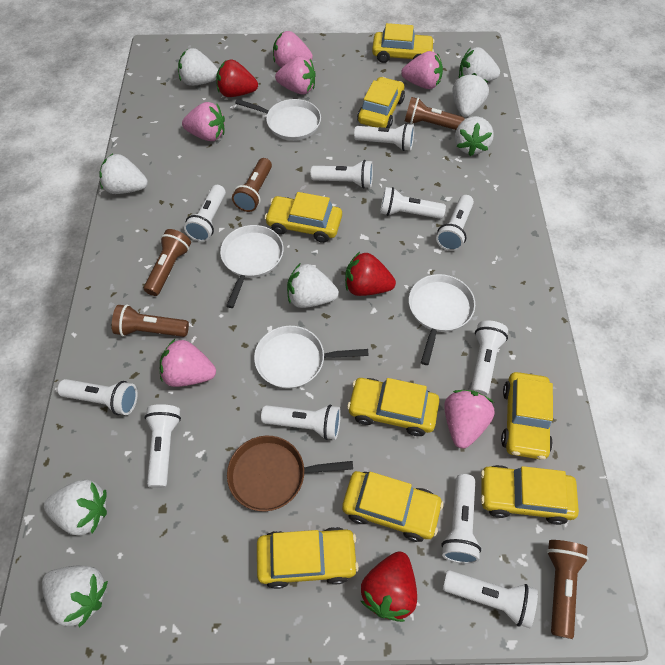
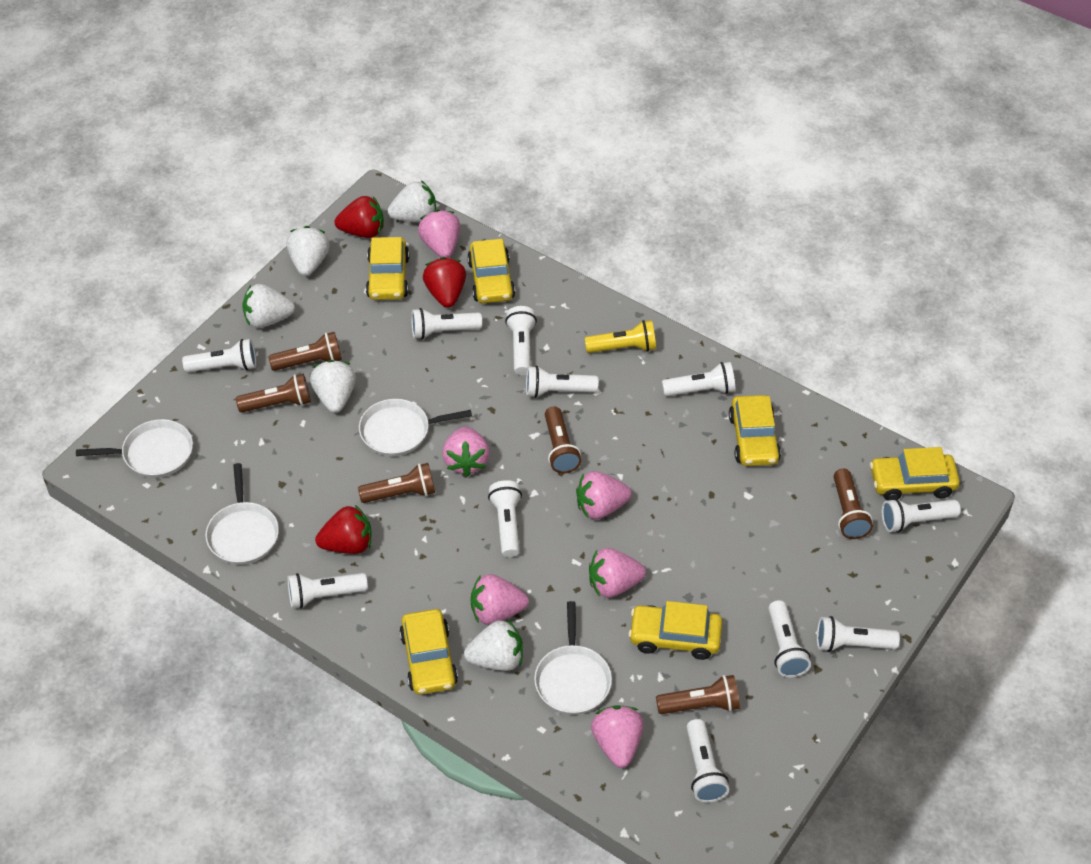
brown flashlight: 5 -> 6
brown pan: 1 -> 0
white strawberry: 8 -> 5
yellow car: 8 -> 6
yellow flashlight: 0 -> 1

